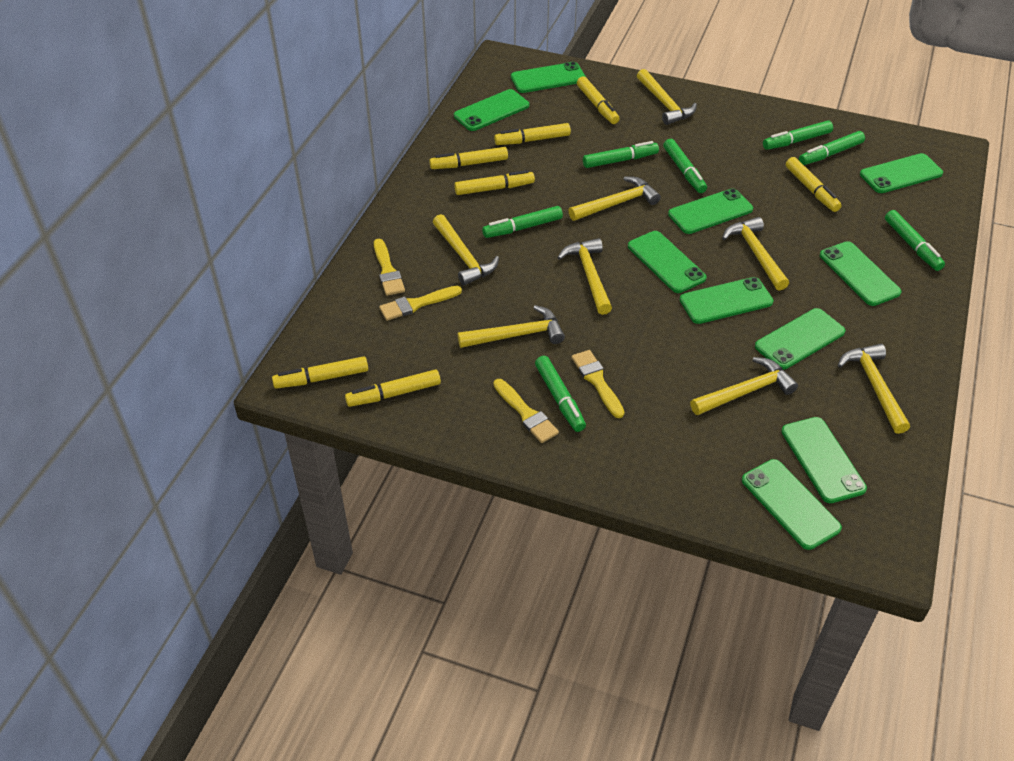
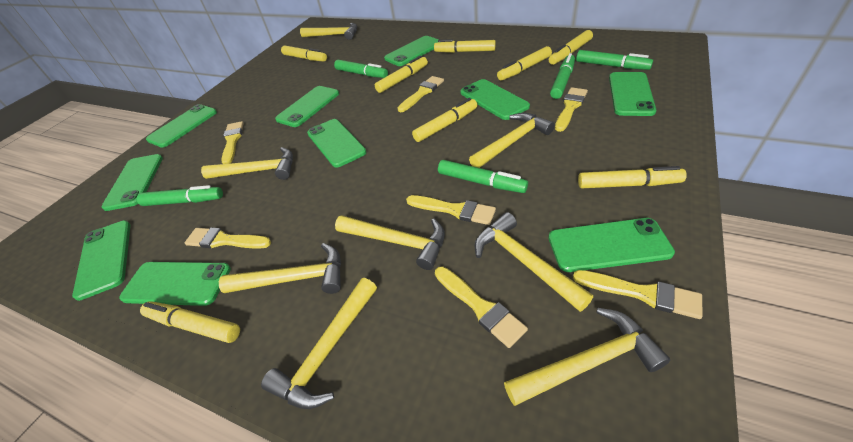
green marker: 7 -> 5
yellow brush: 4 -> 7
yellow marker: 7 -> 8

